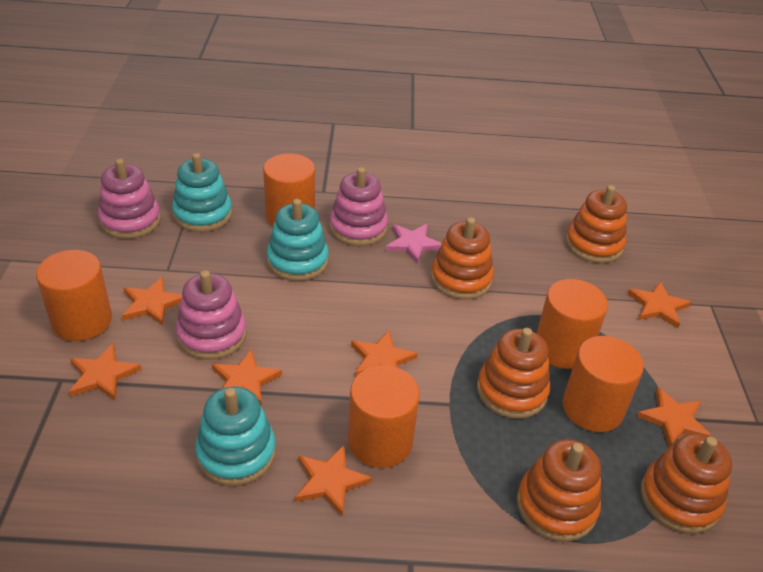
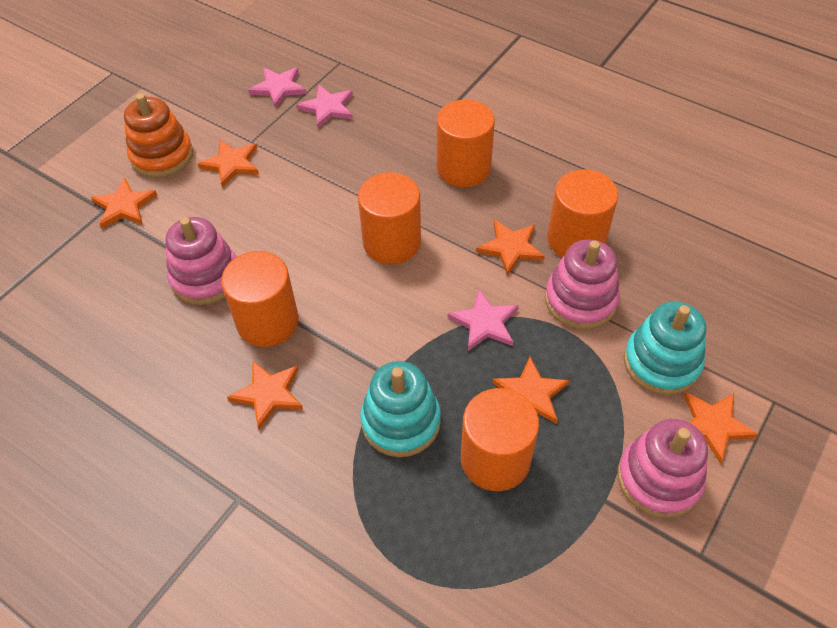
orange stacking toy: 5 -> 1
orange star: 7 -> 6
pink star: 1 -> 3
turquoise stacking toy: 3 -> 2

